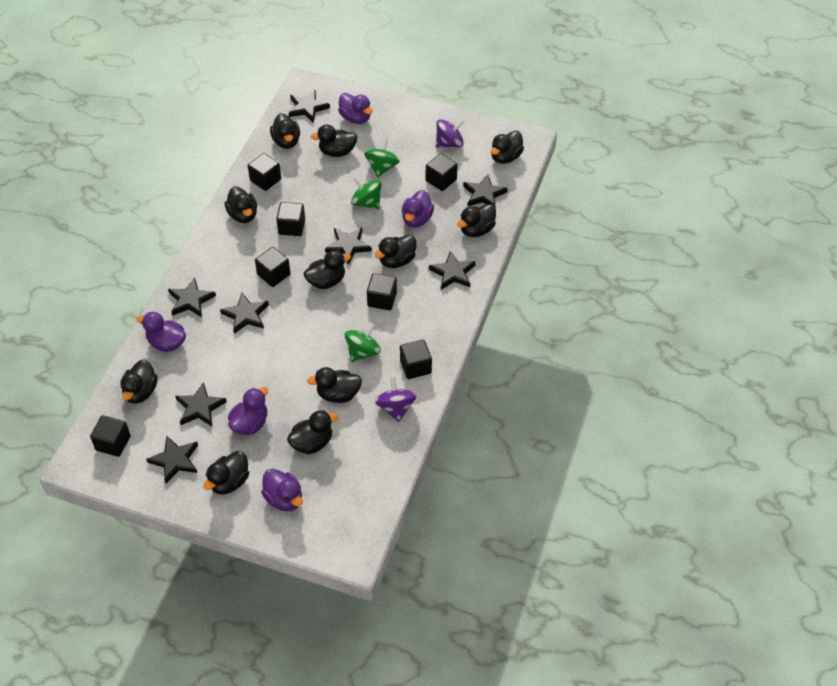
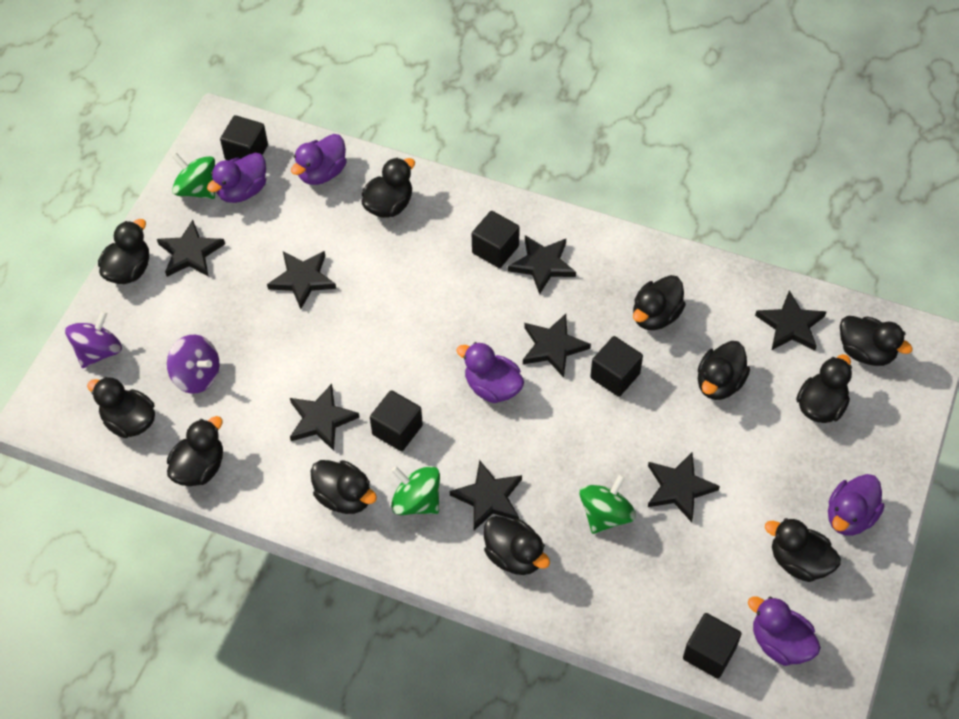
black cube: 7 -> 5

